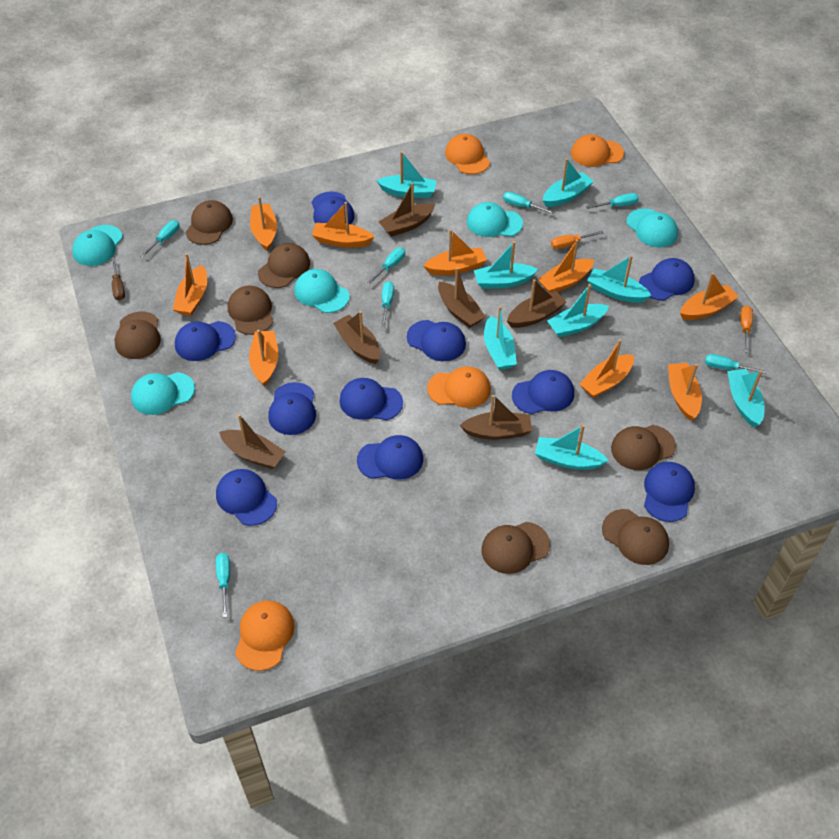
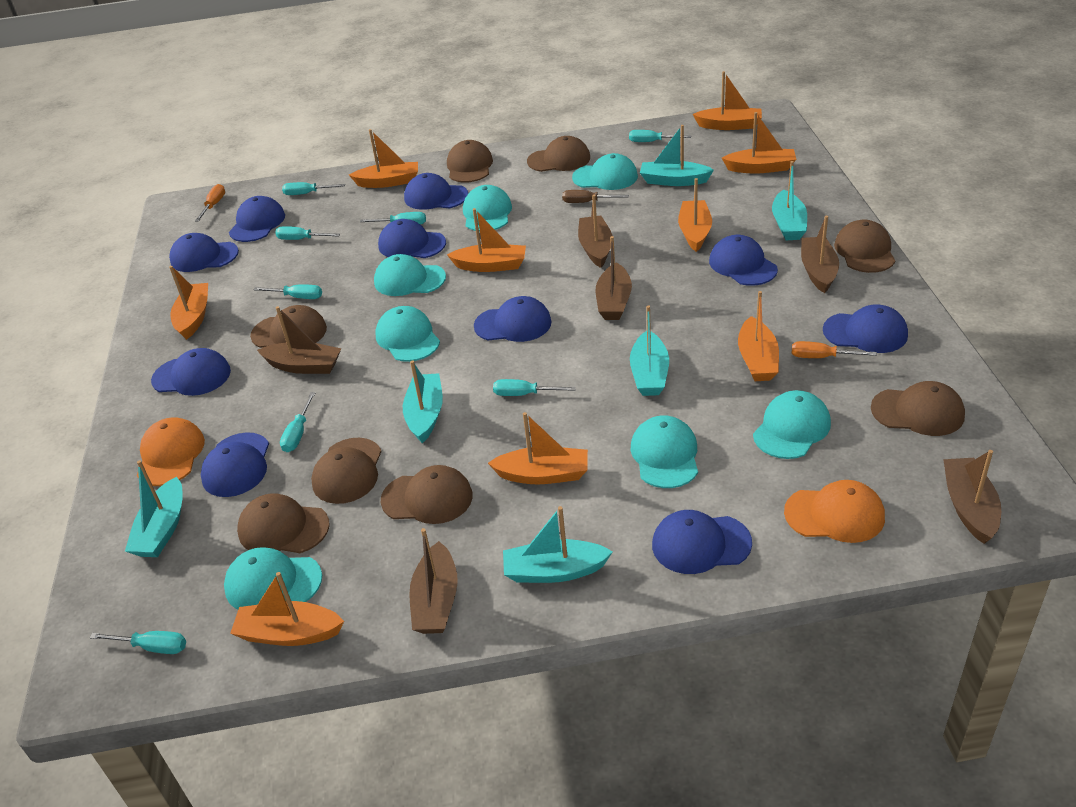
brown cap: 7 -> 8
orange cap: 4 -> 2
turquoise boat: 8 -> 6
turquoise cap: 5 -> 7
turquoise screwdriver: 7 -> 8

